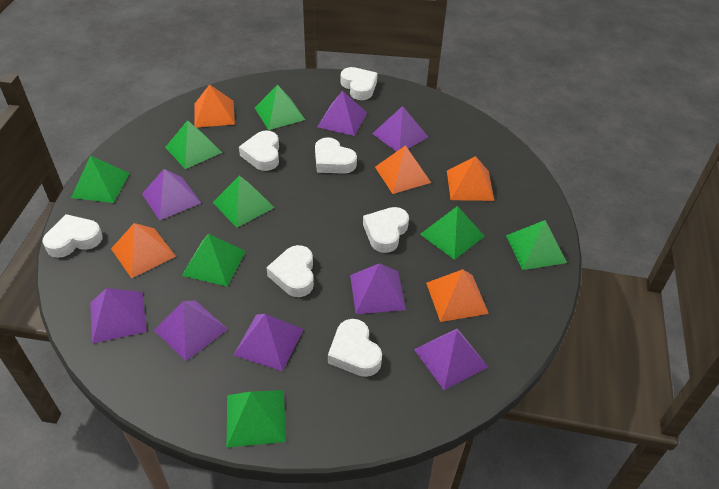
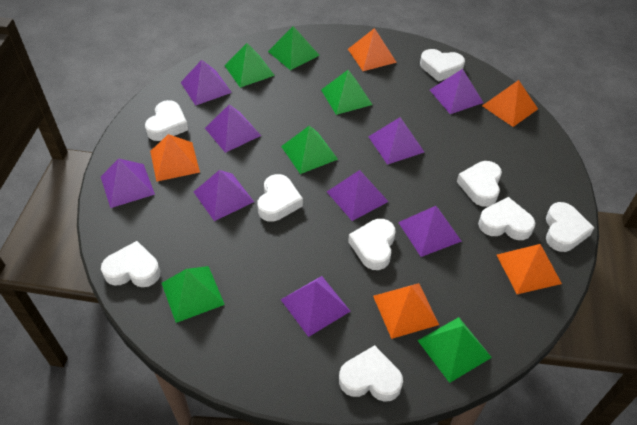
green pyramid: 8 -> 6
purple pyramid: 8 -> 9
white heart: 7 -> 9

